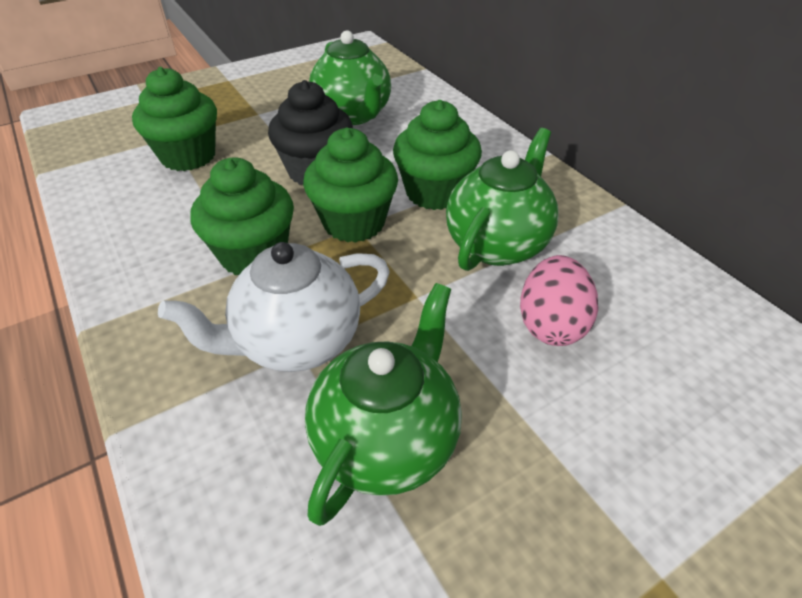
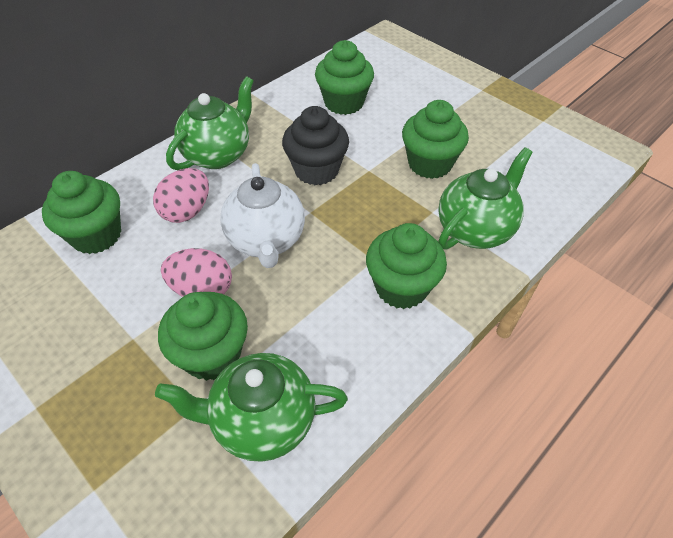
green cupcake: 4 -> 5
pink egg: 1 -> 2

